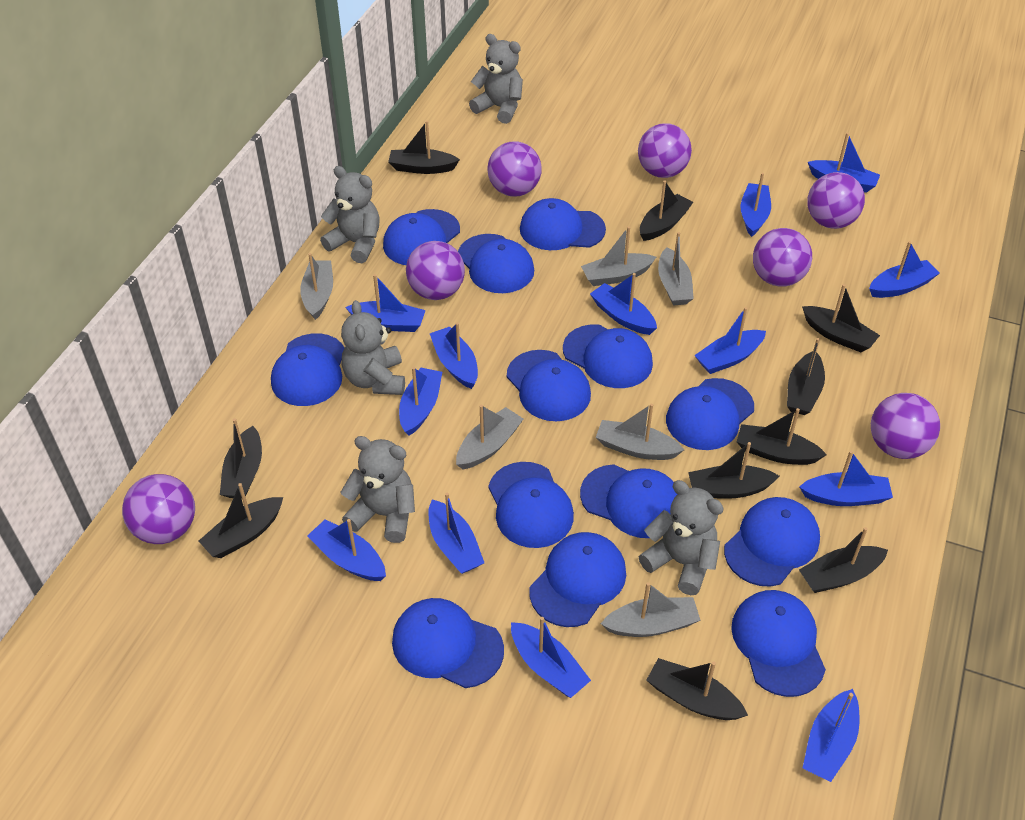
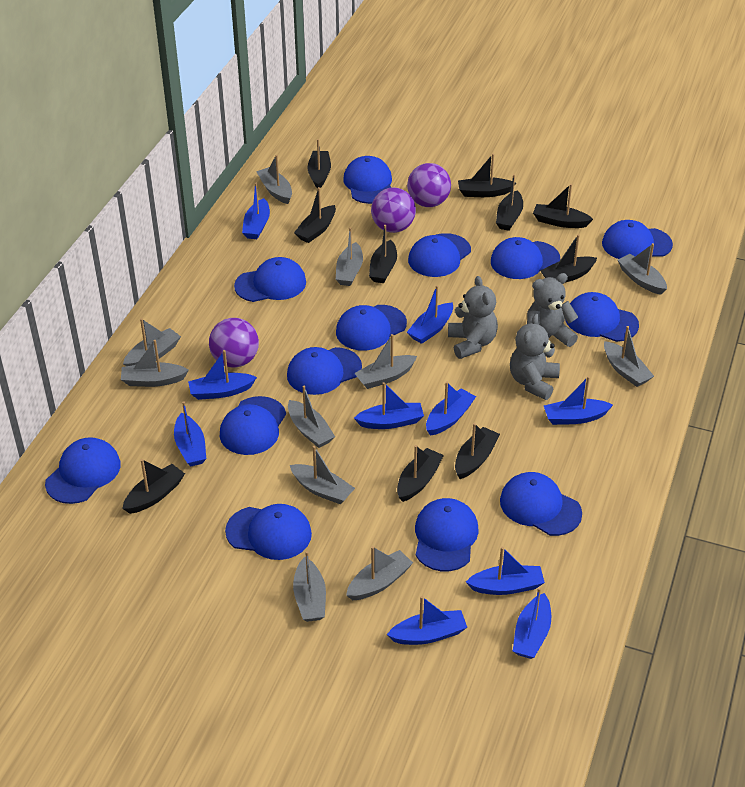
blue boat: 13 -> 10
grey boat: 6 -> 11
grey teddy bear: 5 -> 3
purple ball: 7 -> 3

